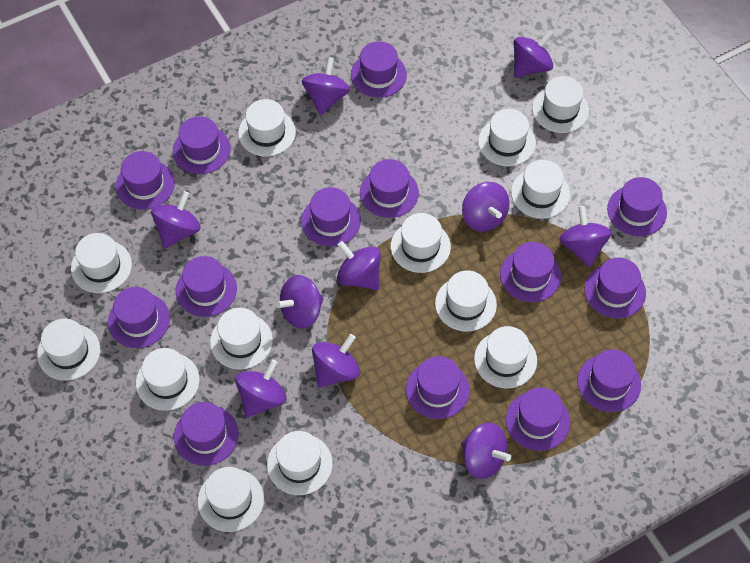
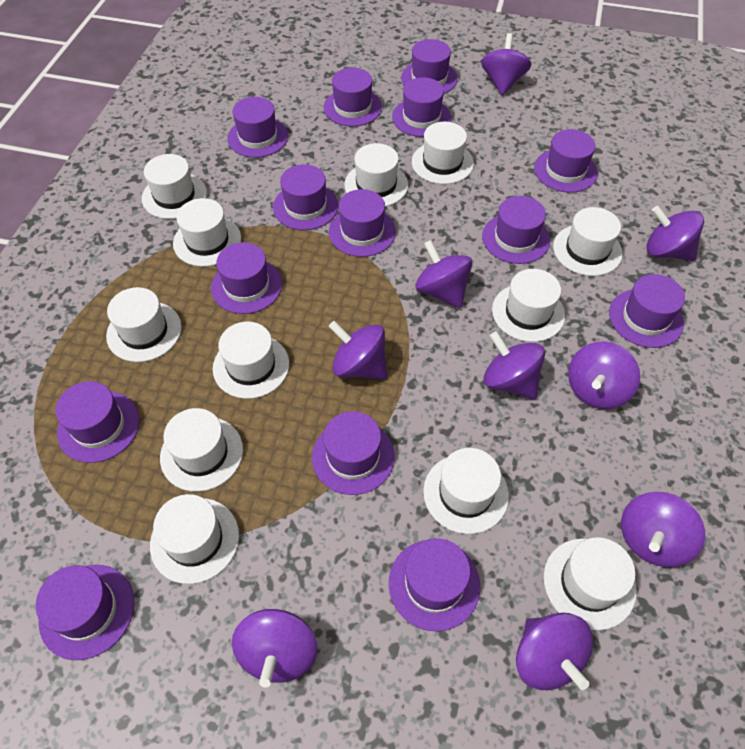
purple spinning top: 10 -> 9
white hat: 13 -> 12

